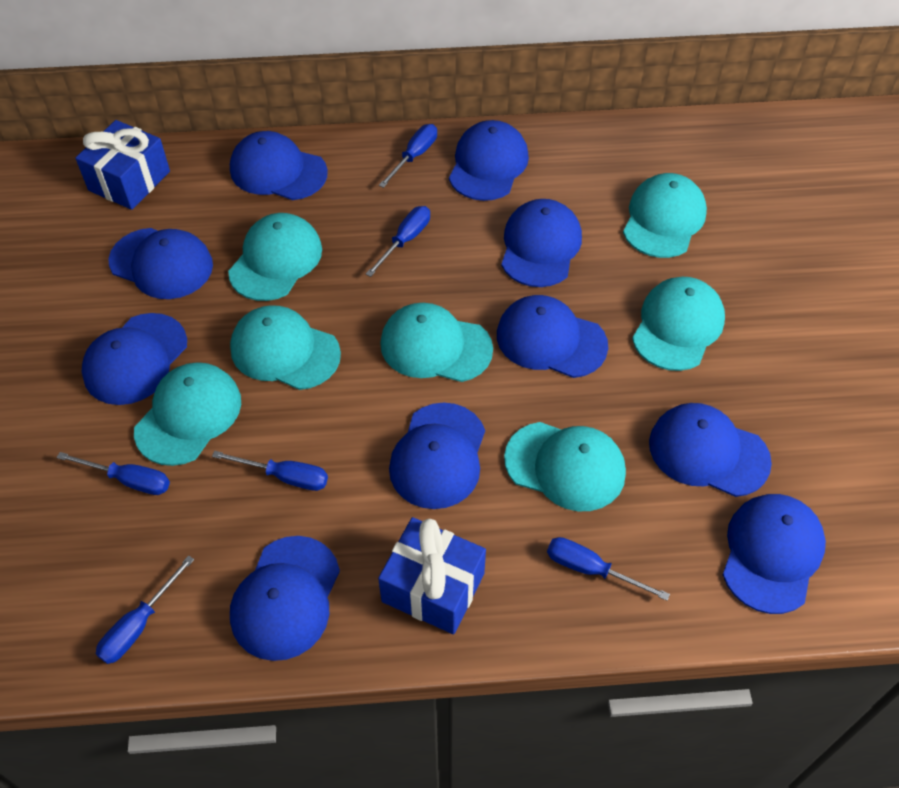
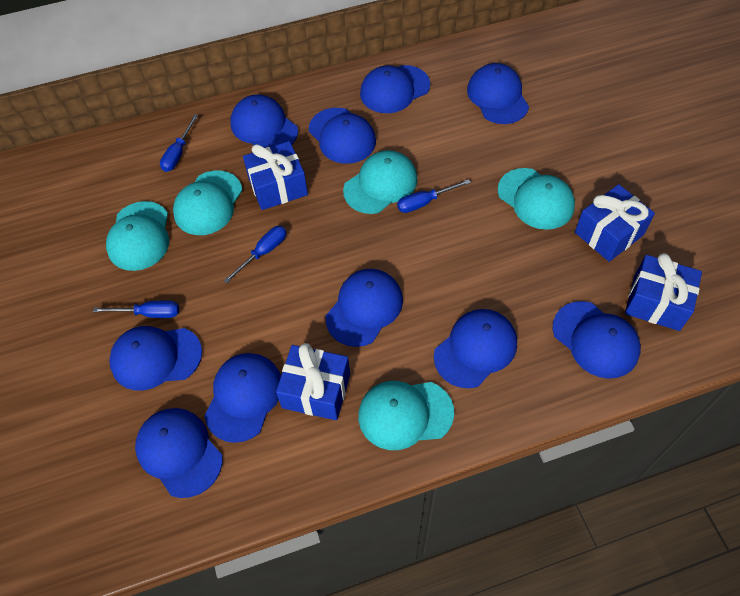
blue gift: 2 -> 4
blue screwdriver: 6 -> 4
turquoise cap: 7 -> 5

